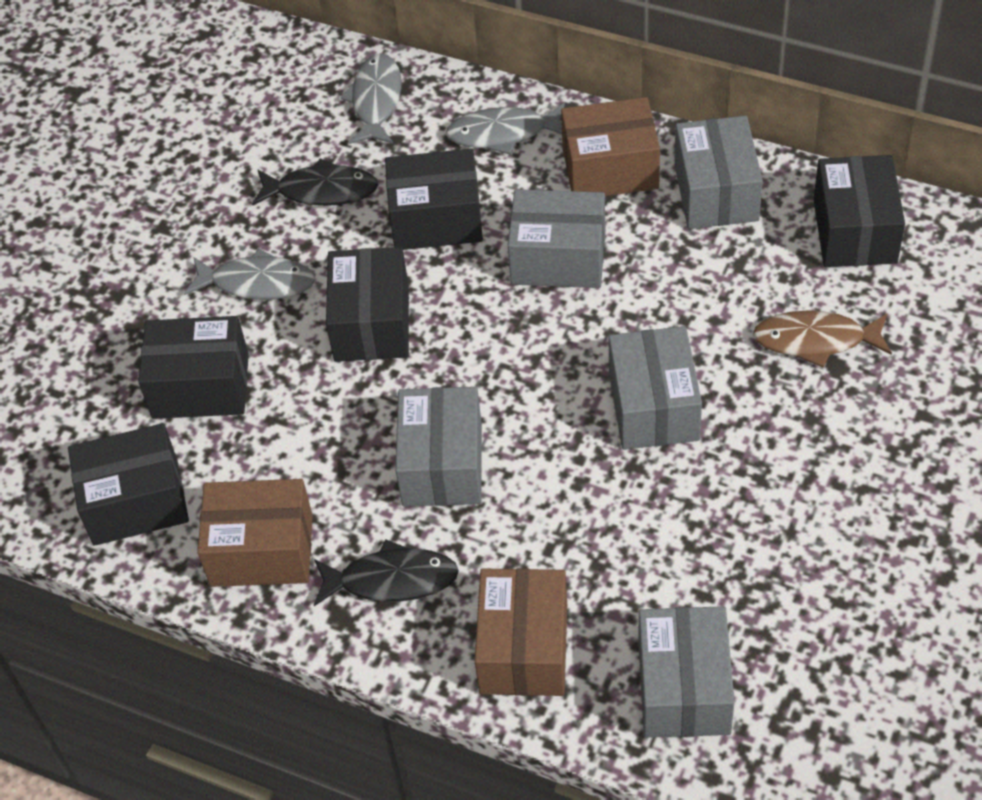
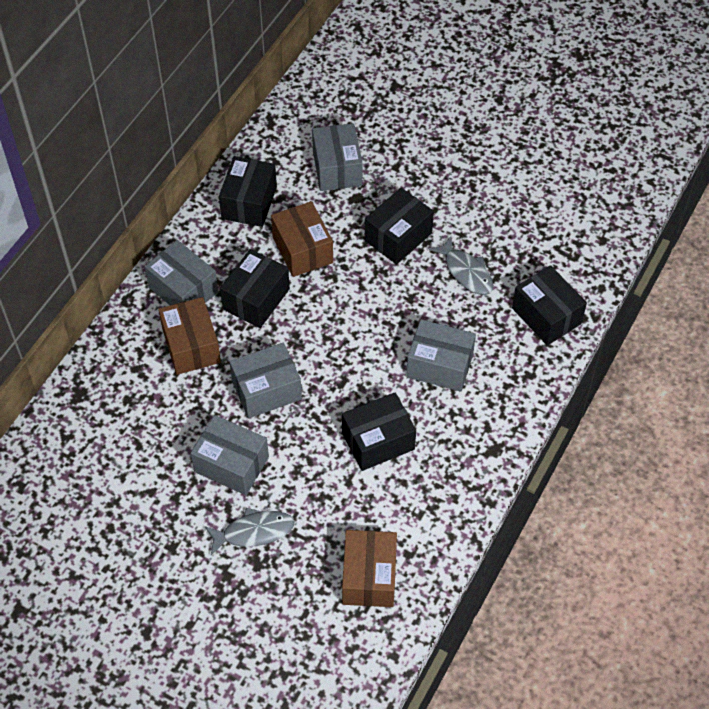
black fish: 2 -> 0
brown fish: 1 -> 0
grey fish: 3 -> 2

